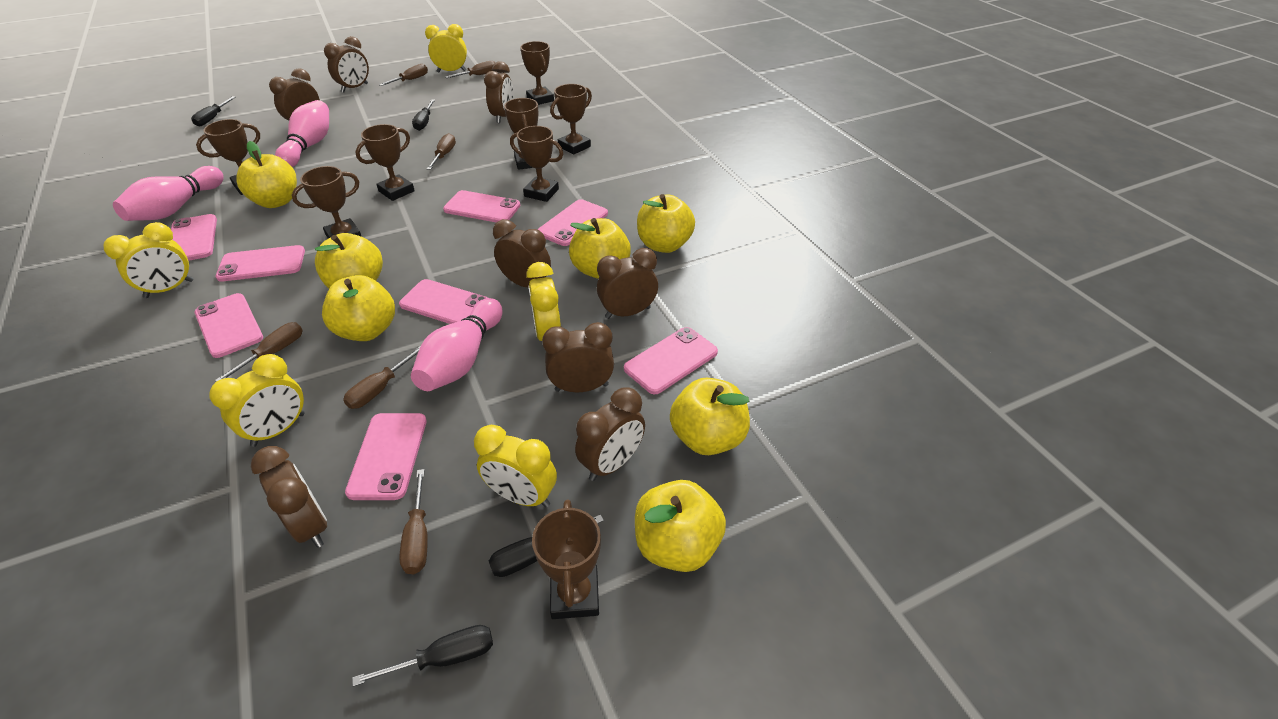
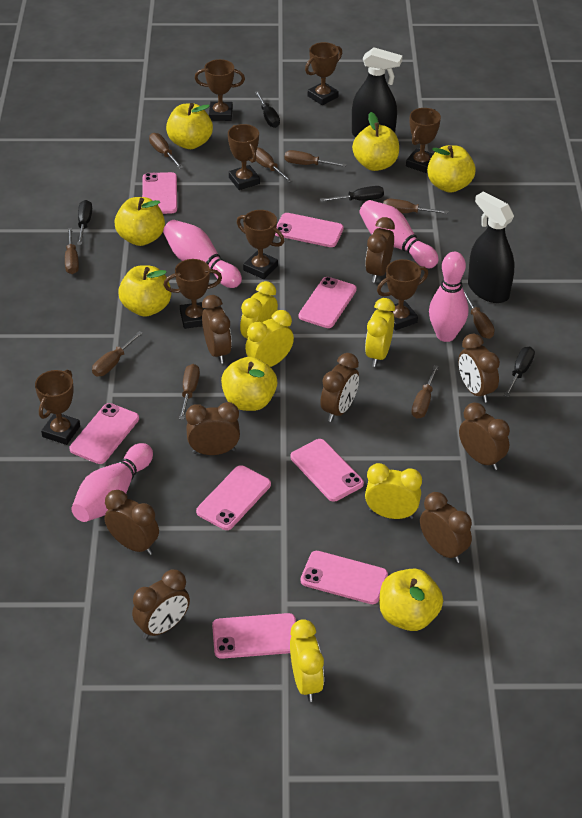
black spray bottle: 0 -> 2
brown clock: 8 -> 9
brown screwdriver: 6 -> 9
pink bowling pin: 3 -> 4

